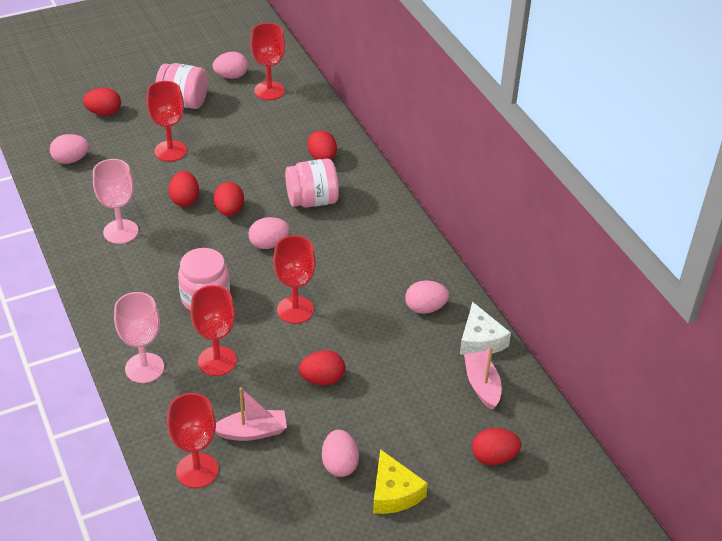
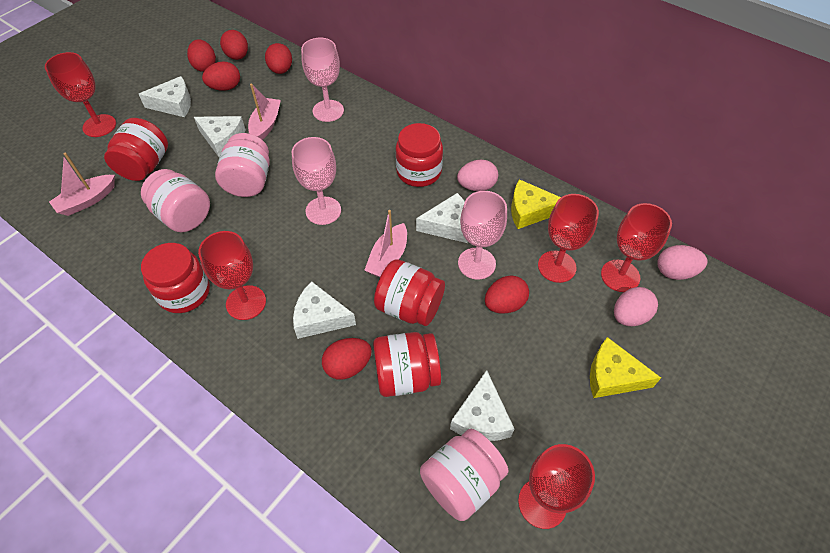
pink boat: 2 -> 3
pink egg: 5 -> 3
pink goblet: 2 -> 3
red jar: 0 -> 5
white cheese: 1 -> 5
yellow cheese: 1 -> 2

